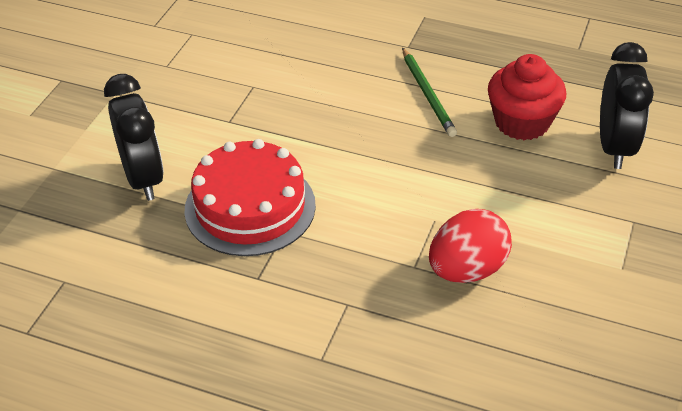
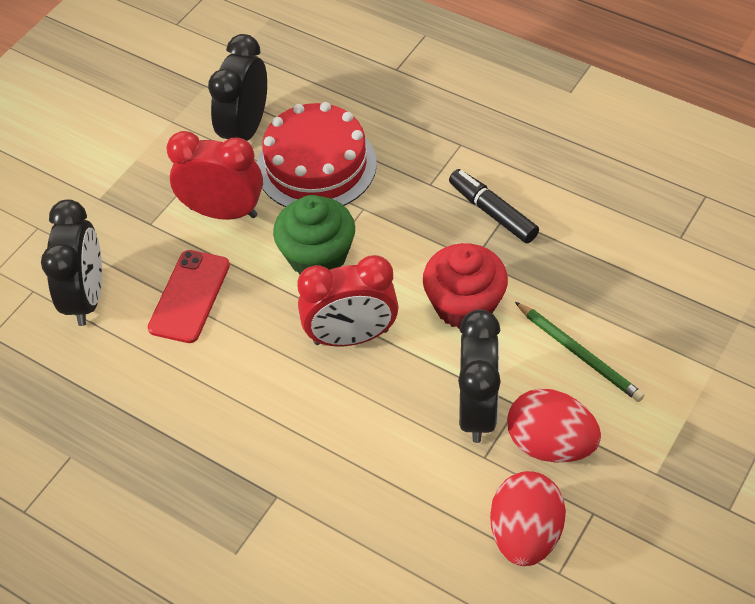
black clock: 2 -> 3
black marker: 0 -> 1
green cupcake: 0 -> 1
red clock: 0 -> 2
red egg: 1 -> 2
red phone: 0 -> 1

